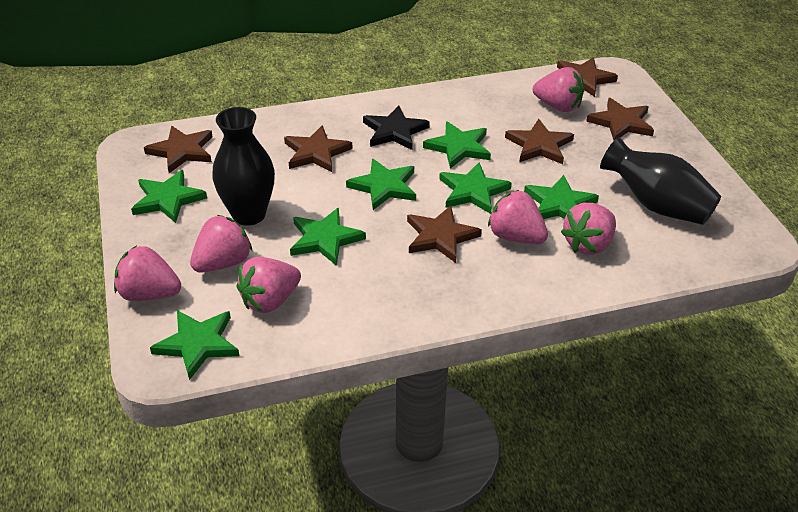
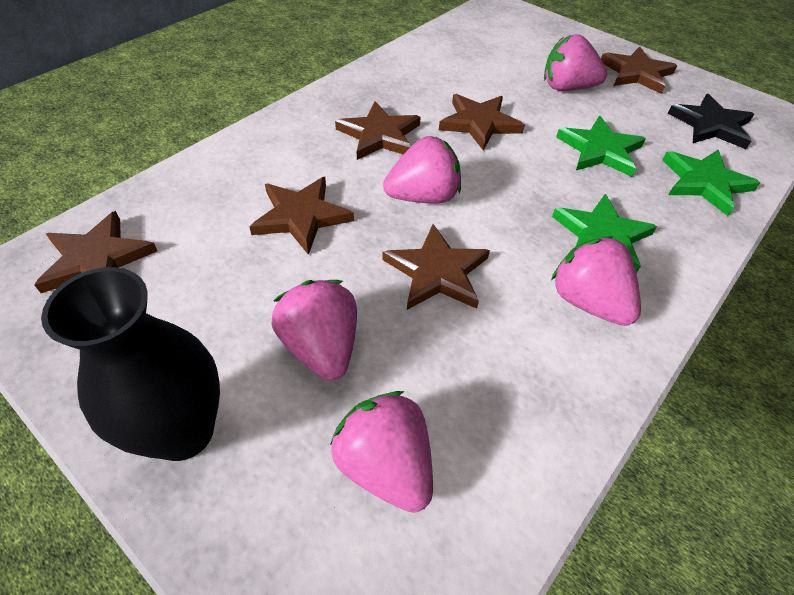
black vase: 2 -> 1
green star: 7 -> 3
pink strawberry: 6 -> 5

